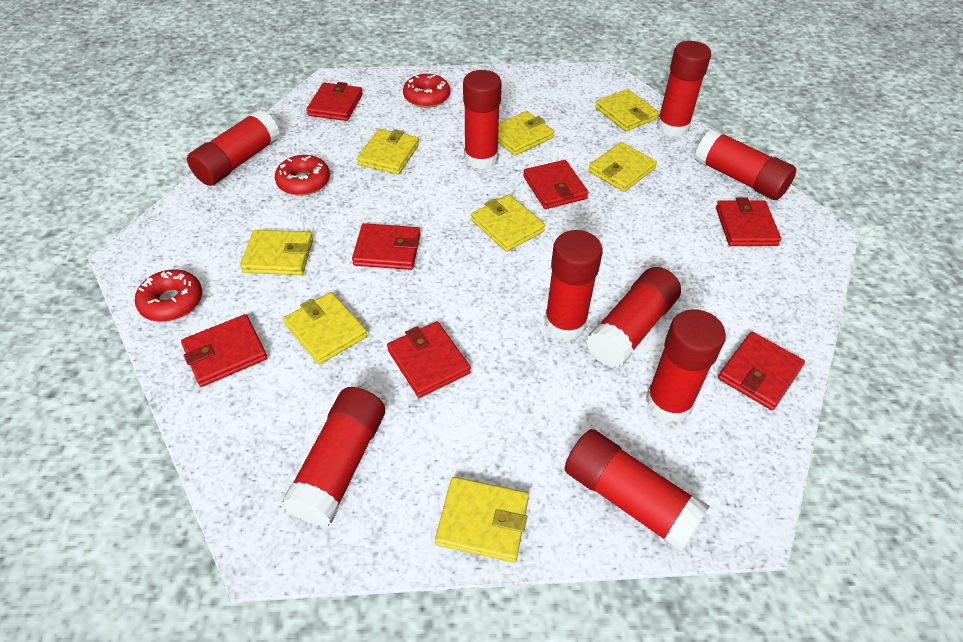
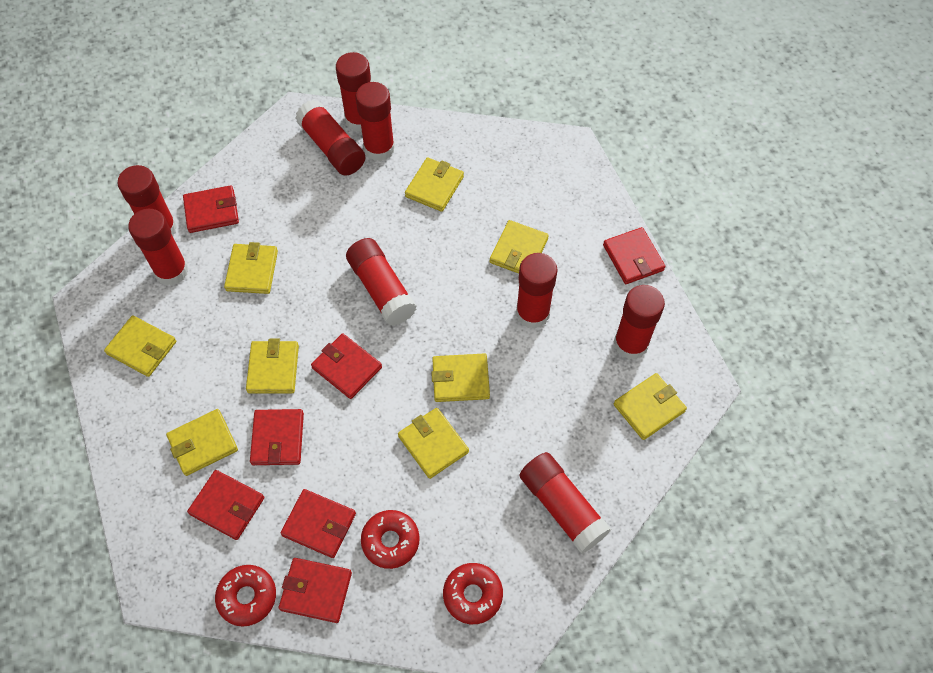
yellow wallet: 8 -> 9

